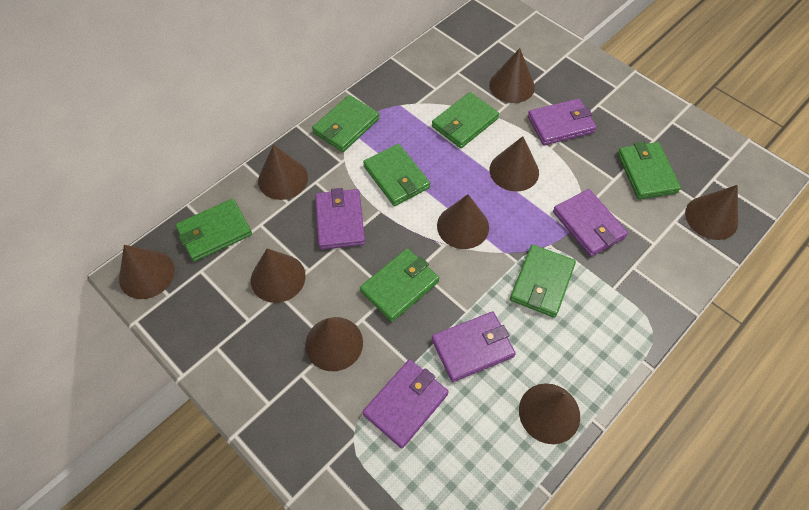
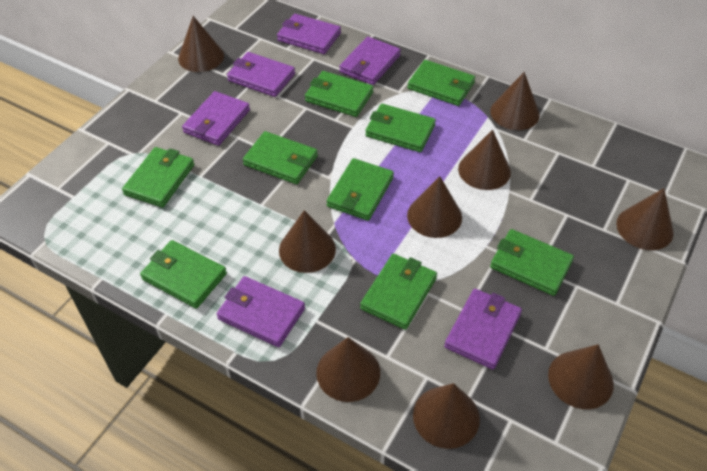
green wallet: 7 -> 9
purple wallet: 5 -> 6

